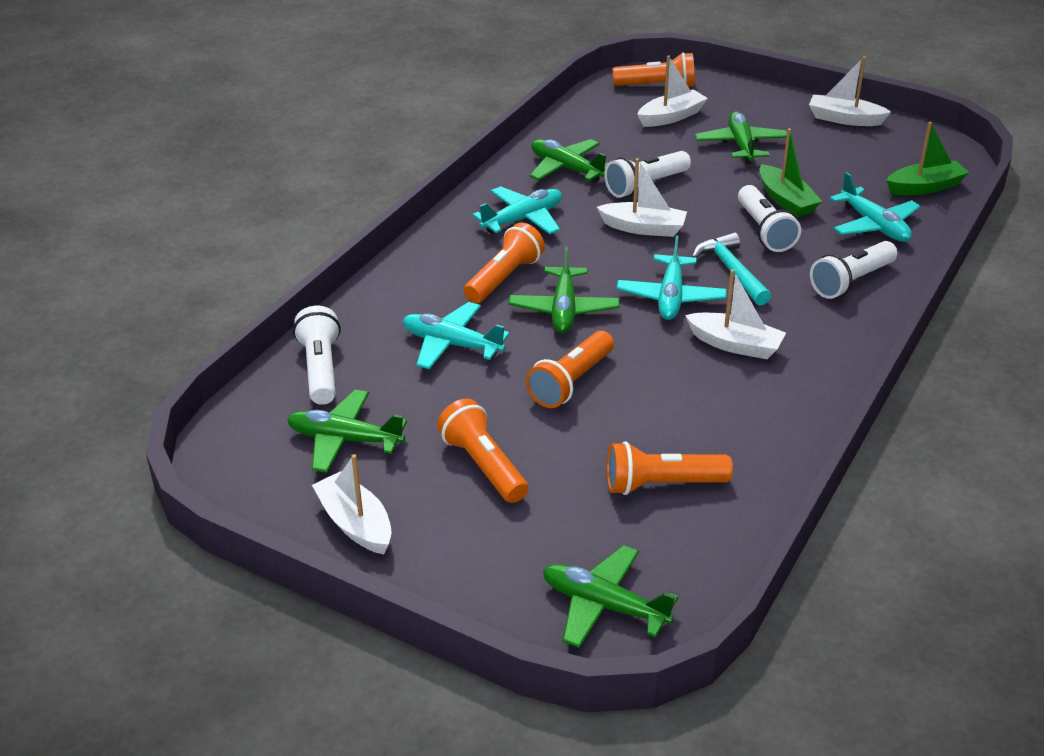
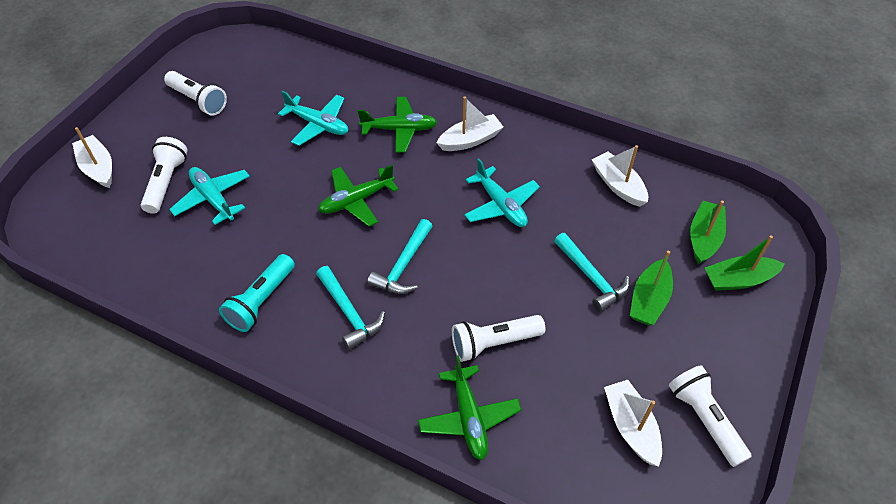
green boat: 2 -> 3
green plane: 5 -> 3
orange flashlight: 5 -> 0
turquoise flashlight: 0 -> 1
turquoise hammer: 1 -> 3
turquoise plane: 4 -> 3
white boat: 5 -> 4

